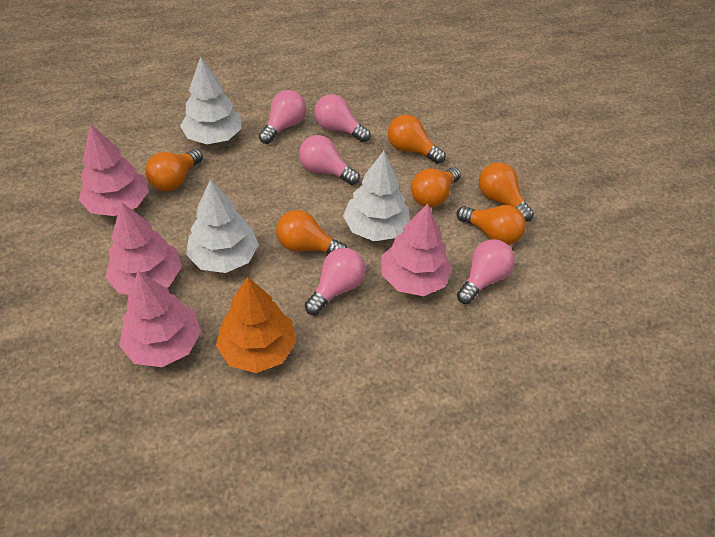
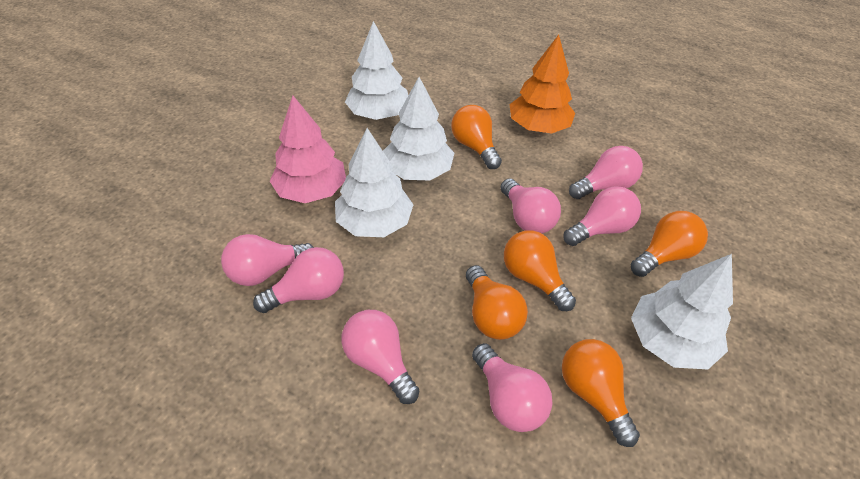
orange light bulb: 6 -> 5
pink light bulb: 5 -> 7
pink tree: 4 -> 1
white tree: 3 -> 4

